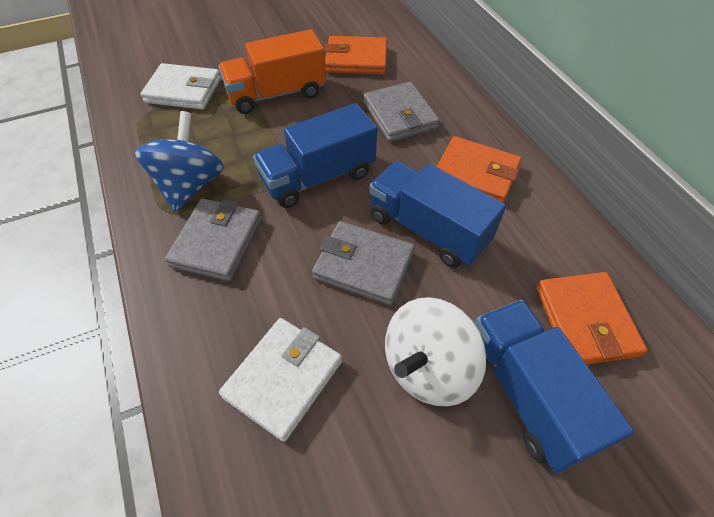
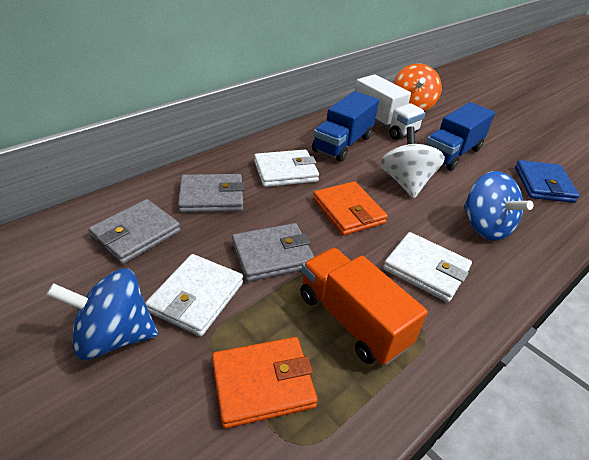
blue spinning top: 1 -> 2
blue truck: 3 -> 2
blue wallet: 0 -> 1
orange spinning top: 0 -> 1
orange wallet: 3 -> 2
white truck: 0 -> 1
white wallet: 2 -> 3

